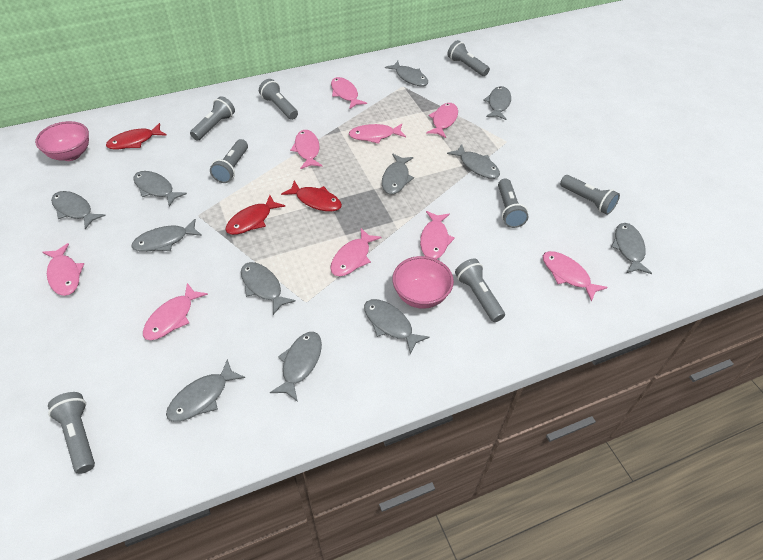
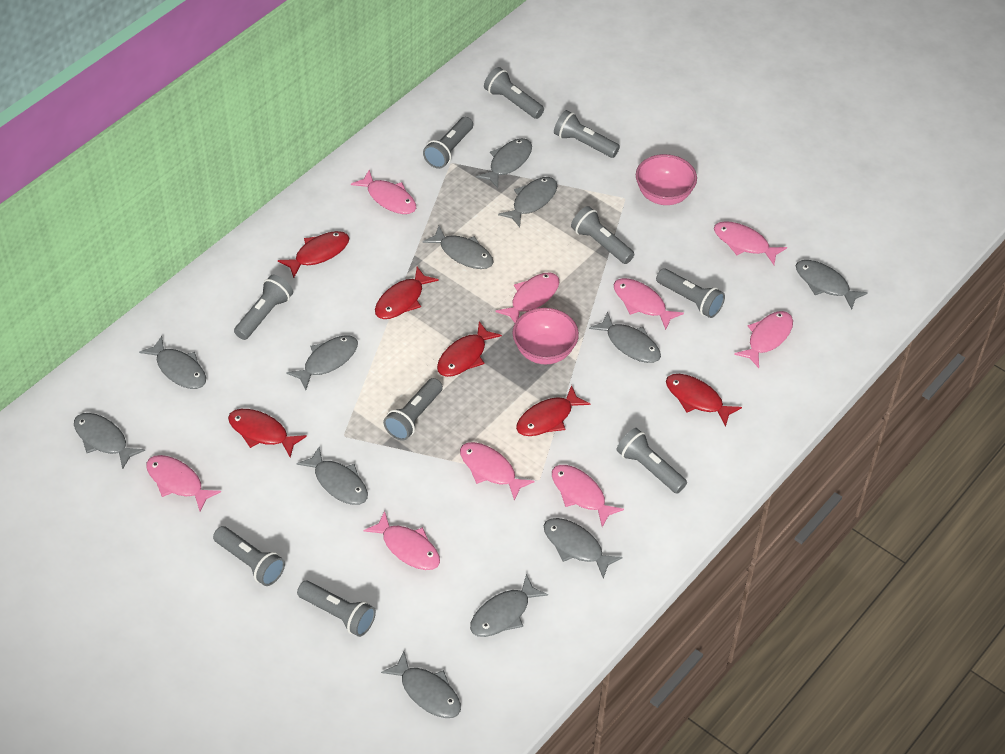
grey flashlight: 8 -> 10
red fish: 3 -> 6

